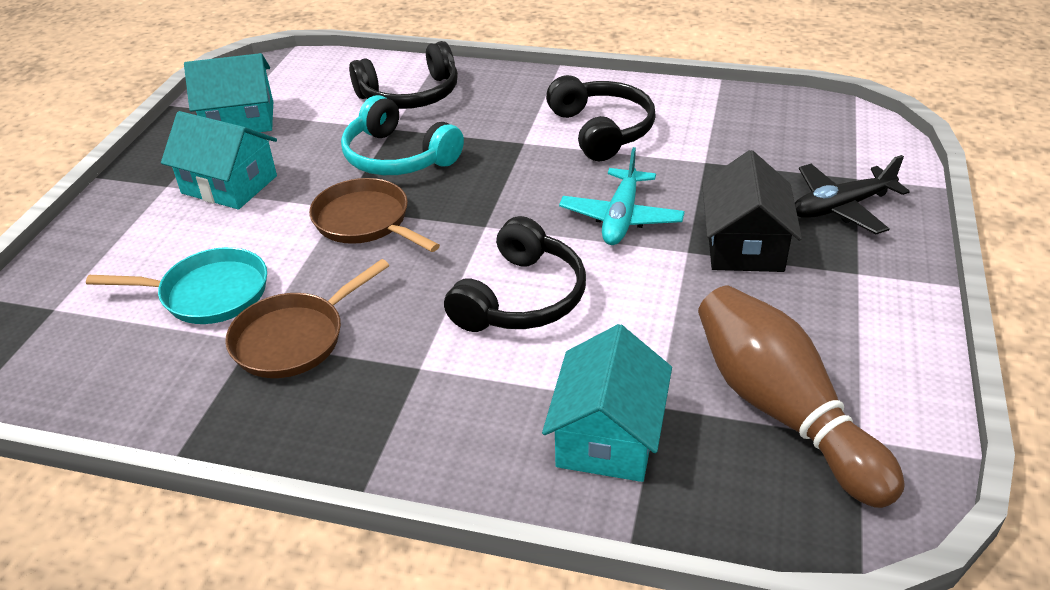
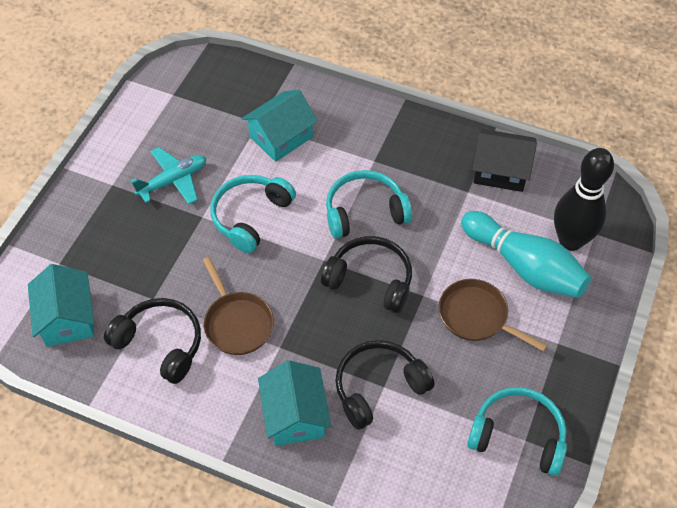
black bowling pin: 0 -> 1
black plane: 1 -> 0
brown bowling pin: 1 -> 0
turquoise bowling pin: 0 -> 1
turquoise headphones: 1 -> 3
turquoise pan: 1 -> 0

